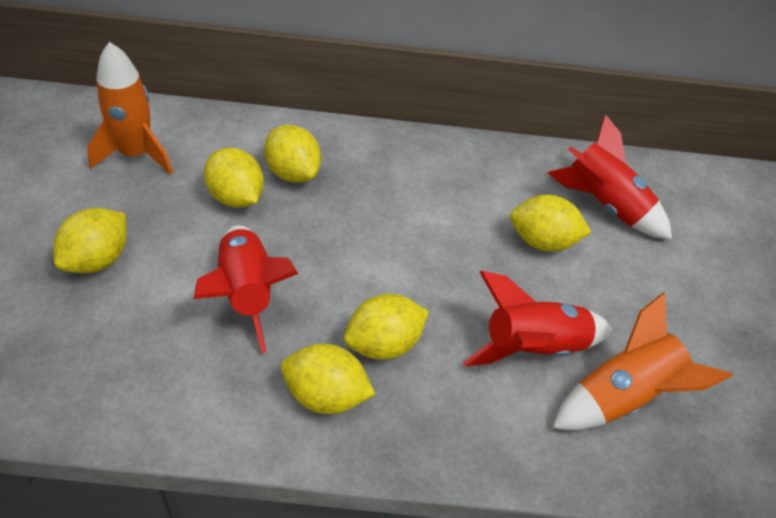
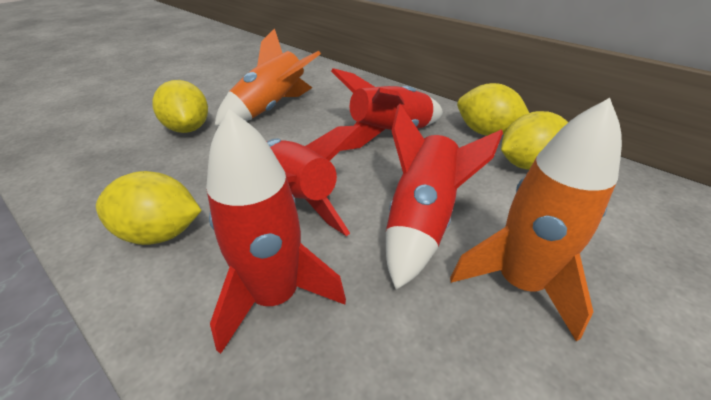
red rocket: 3 -> 4
yellow lemon: 6 -> 4

